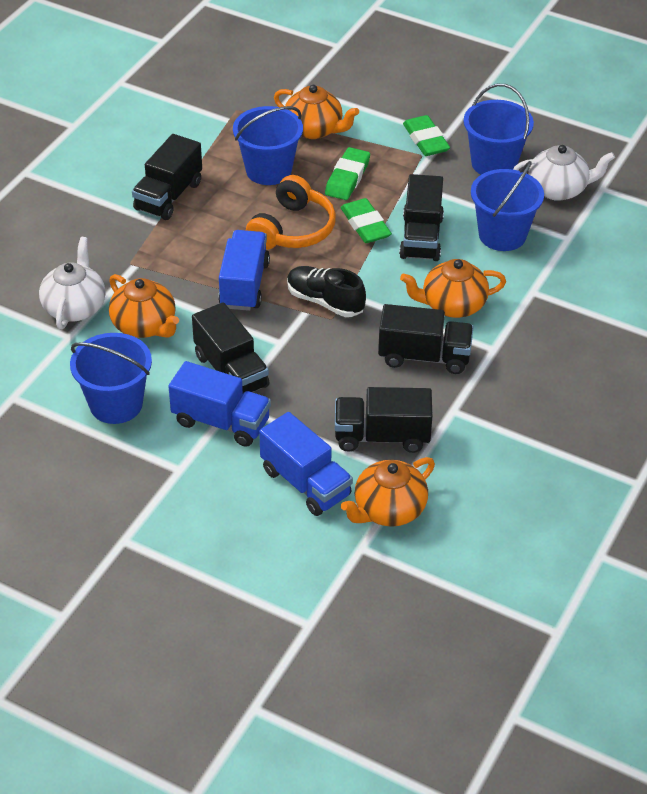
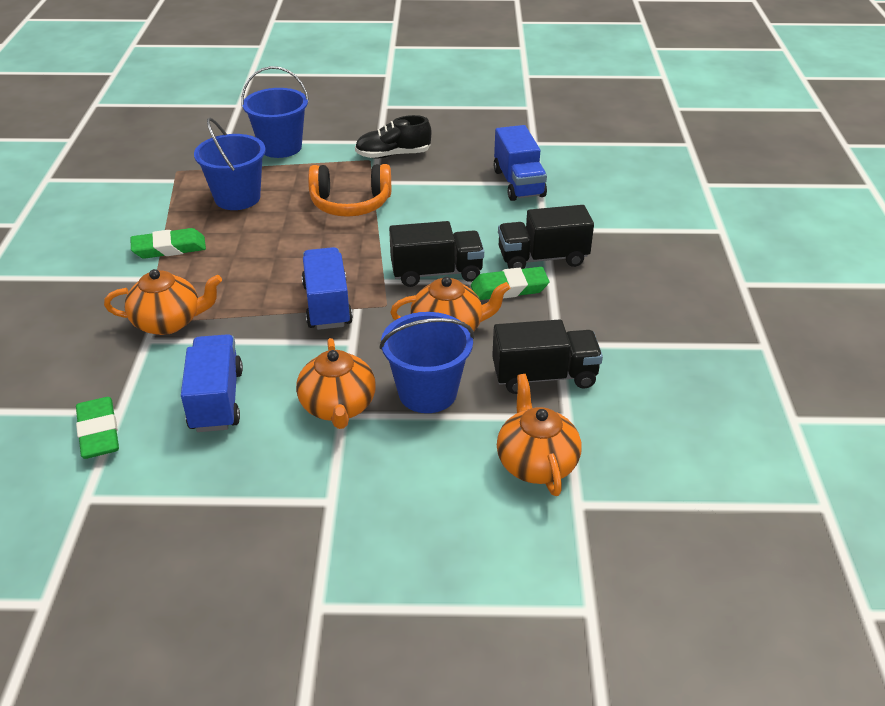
black truck: 5 -> 3
blue bucket: 4 -> 3
white teapot: 2 -> 0

